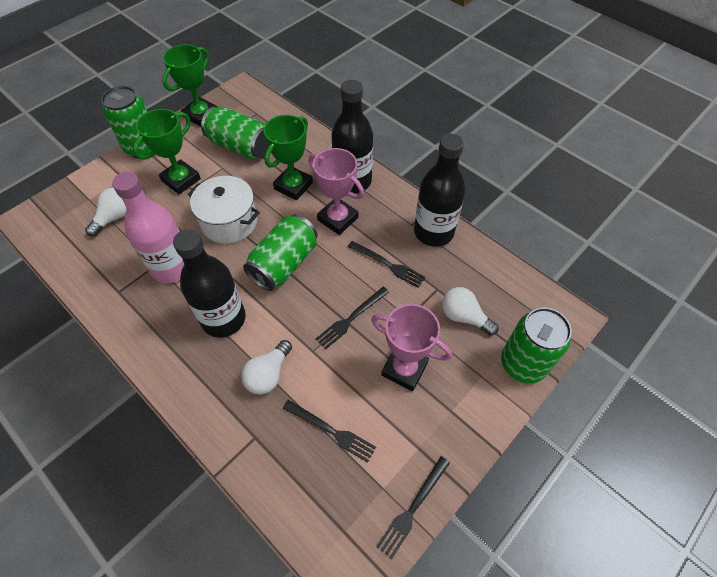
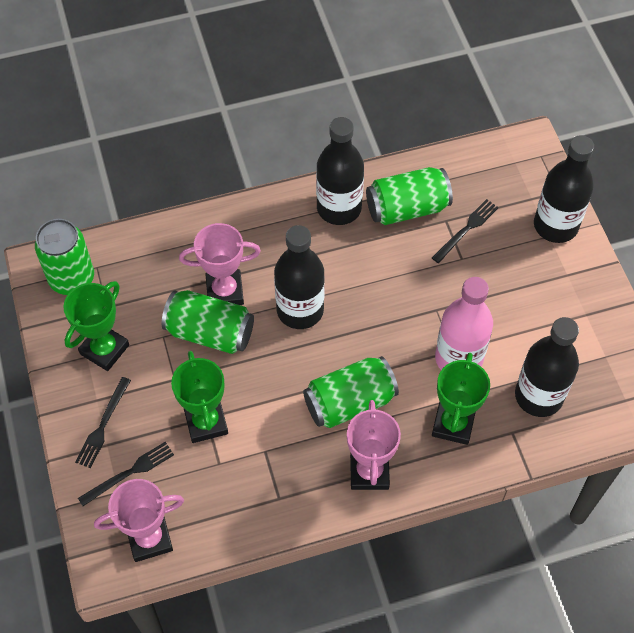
black bottle: 3 -> 4
black fork: 4 -> 3
pink trophy: 2 -> 3
white light bulb: 3 -> 0
white pot: 1 -> 0

